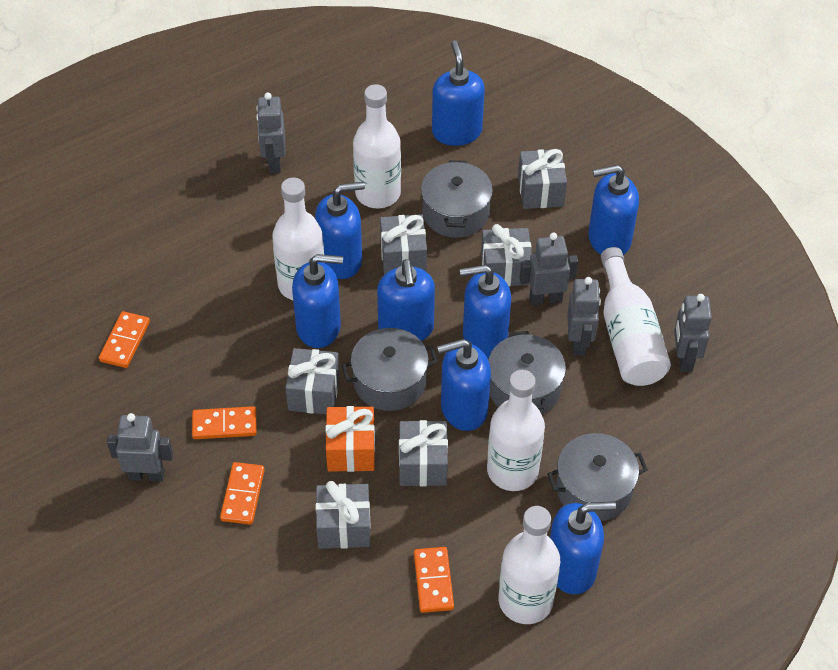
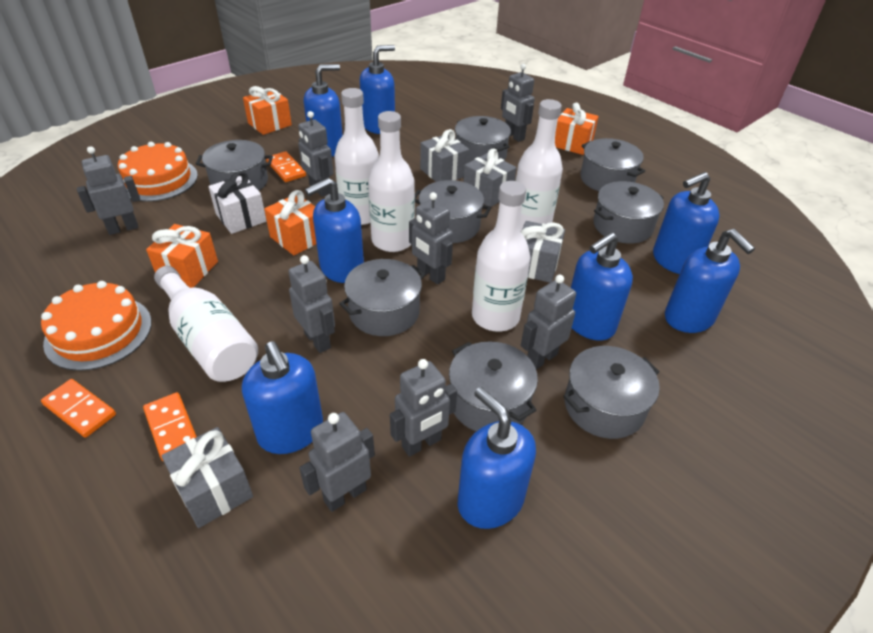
grey gift: 6 -> 4
grey pot: 4 -> 8
grey robot: 5 -> 8
orange cake: 0 -> 2
orange domino: 4 -> 3
orange gift: 1 -> 4
white gift: 0 -> 1

